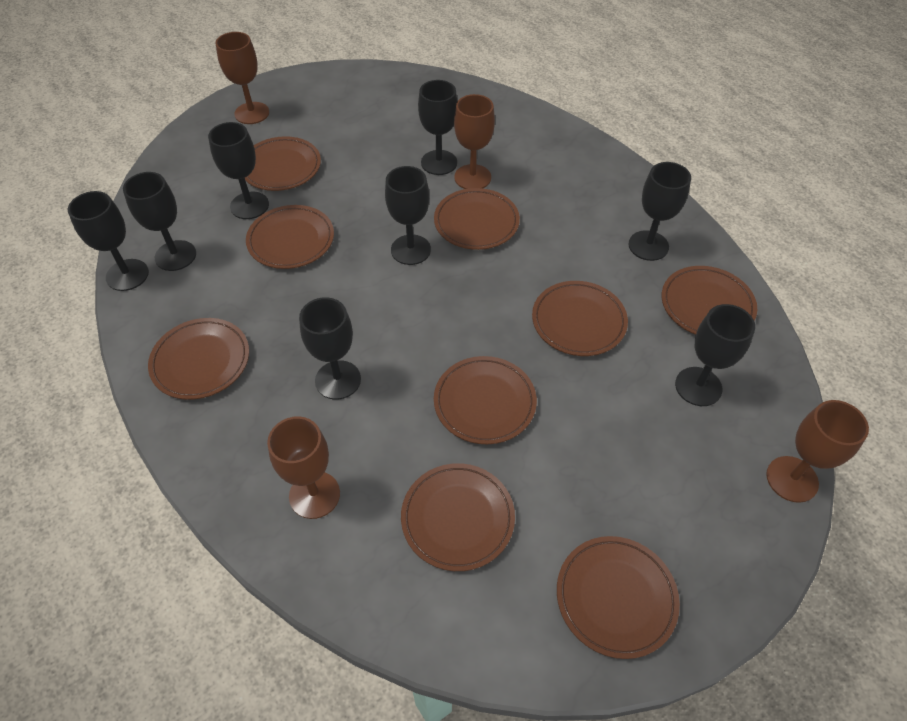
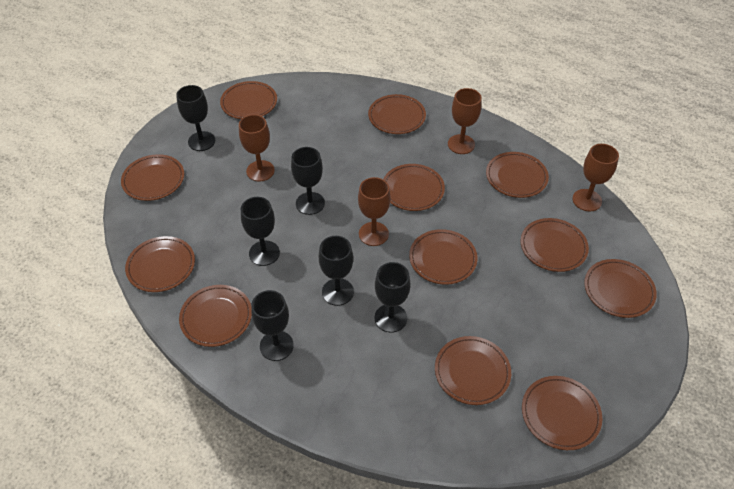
black goblet: 8 -> 6
brown plate: 9 -> 12

